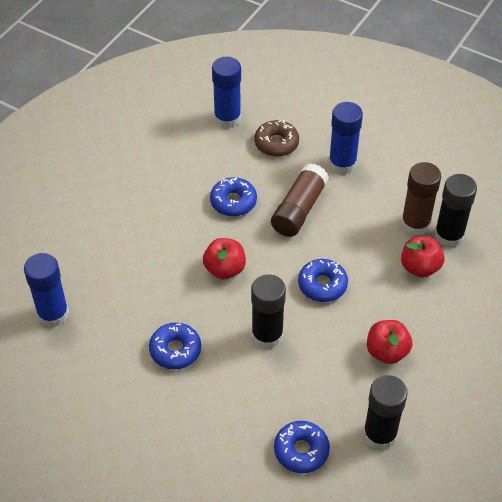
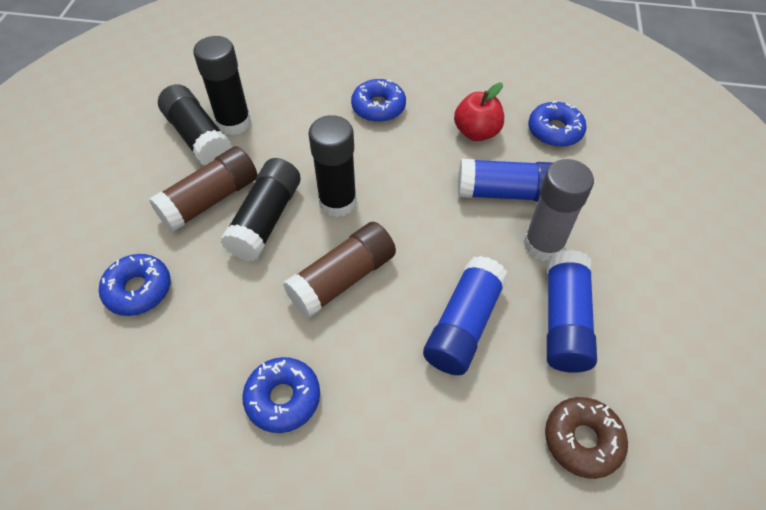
black glue stick: 3 -> 4
grey glue stick: 0 -> 1
red apple: 3 -> 1

